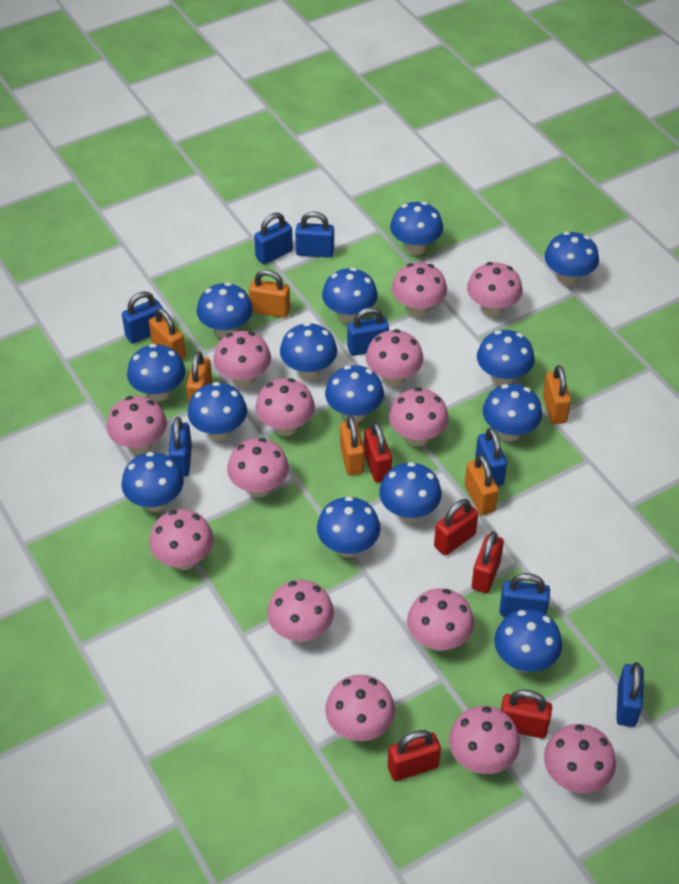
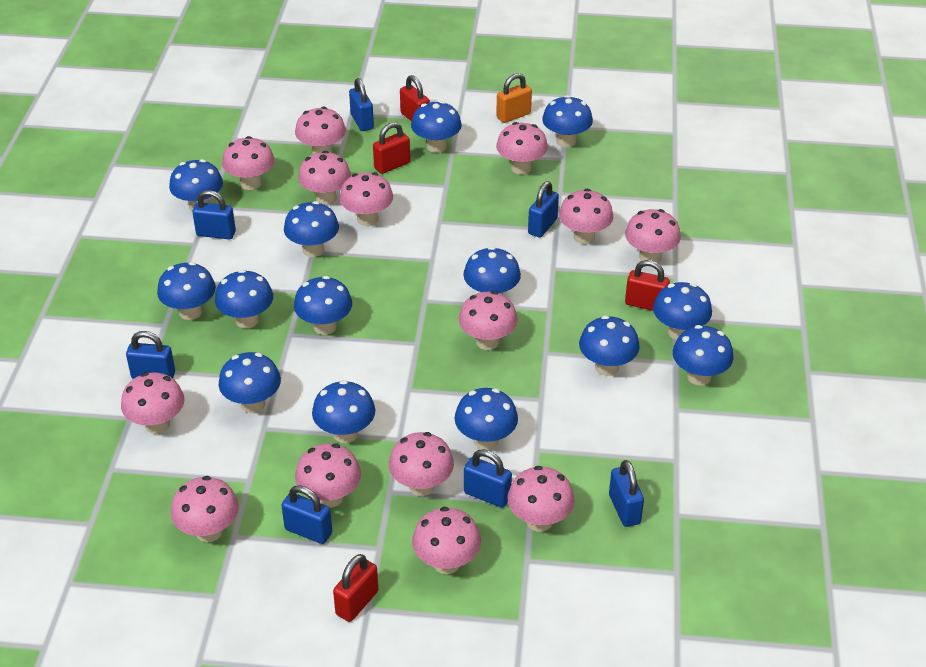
blue padlock: 8 -> 7
orange padlock: 6 -> 1
red padlock: 5 -> 4

